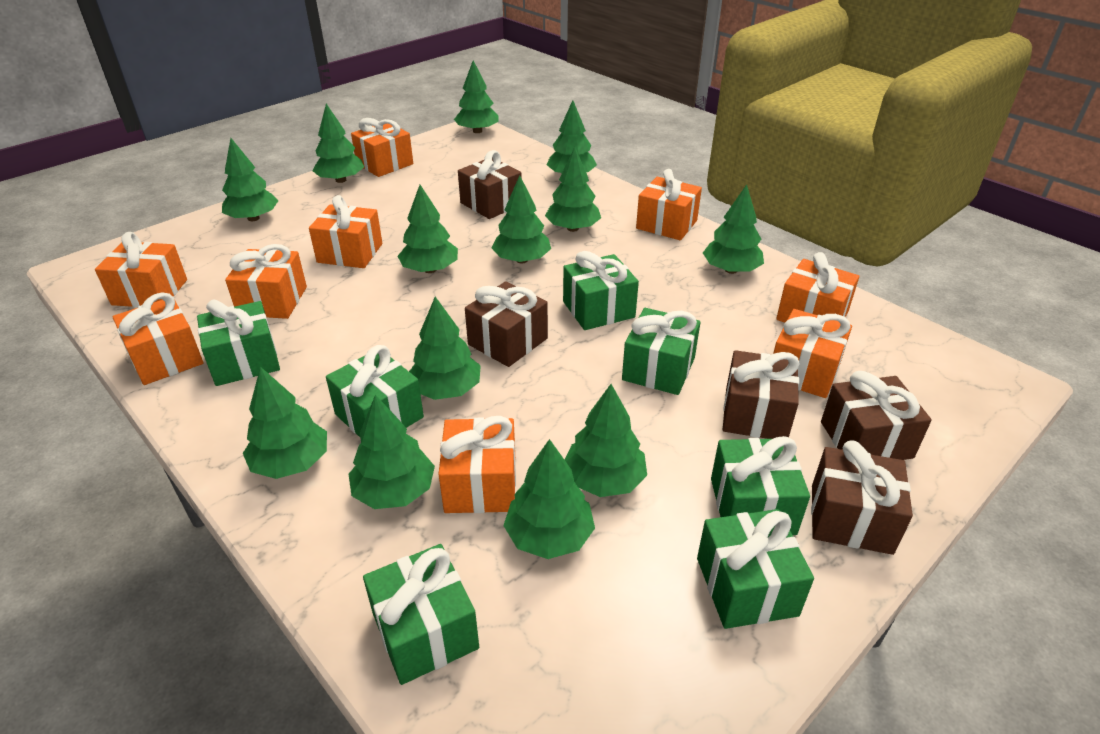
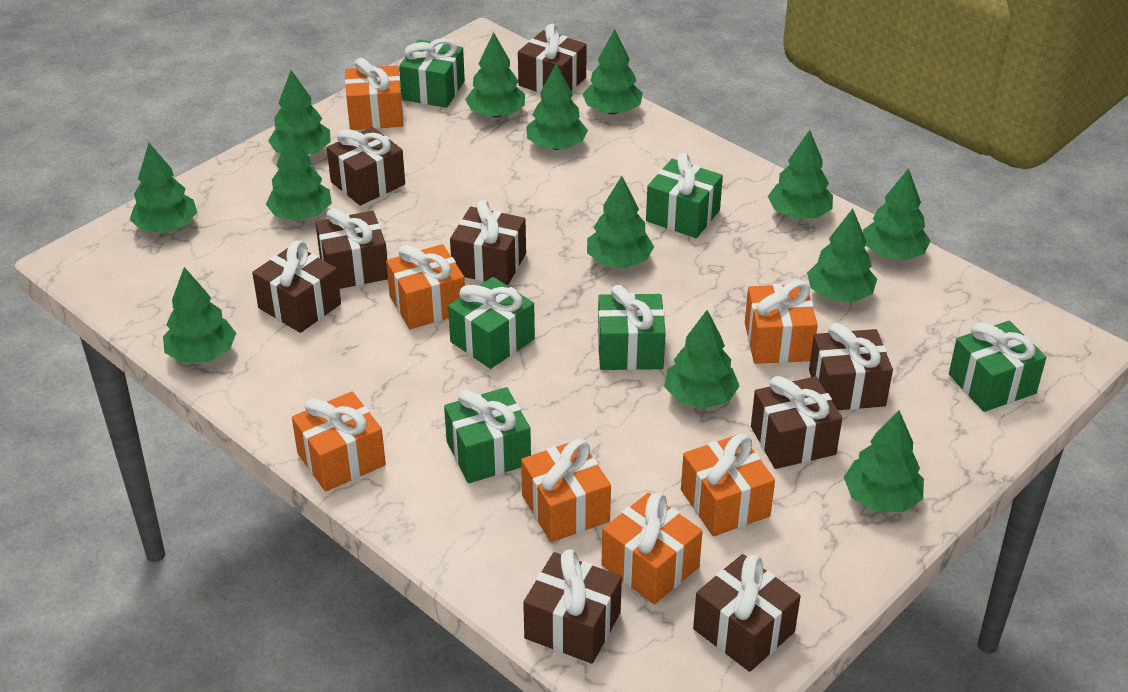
brown gift: 5 -> 9
green gift: 7 -> 6
orange gift: 9 -> 7

